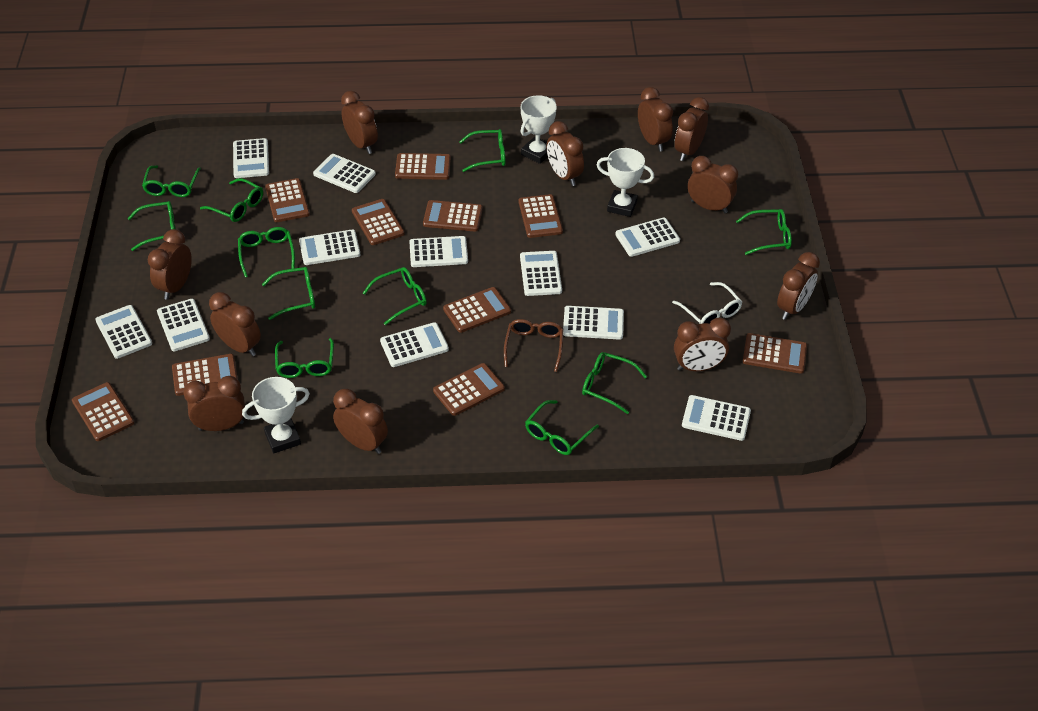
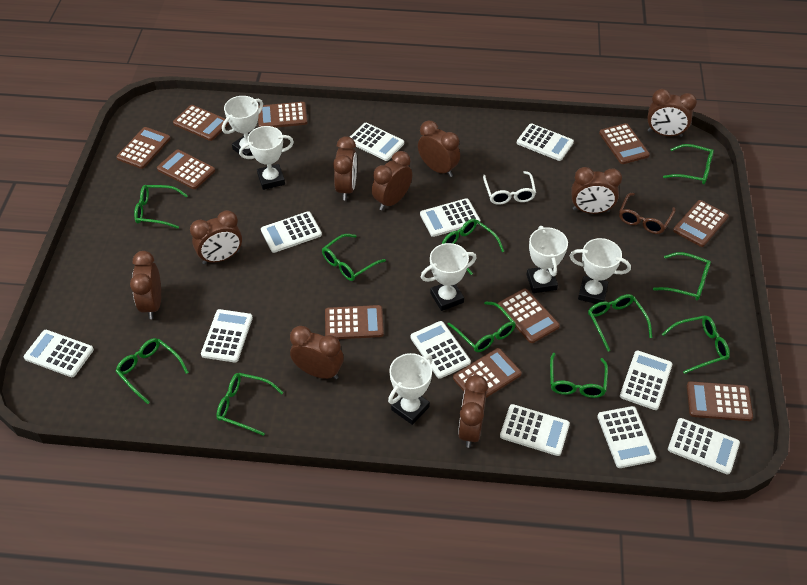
brown clock: 11 -> 9
white trophy: 3 -> 6

